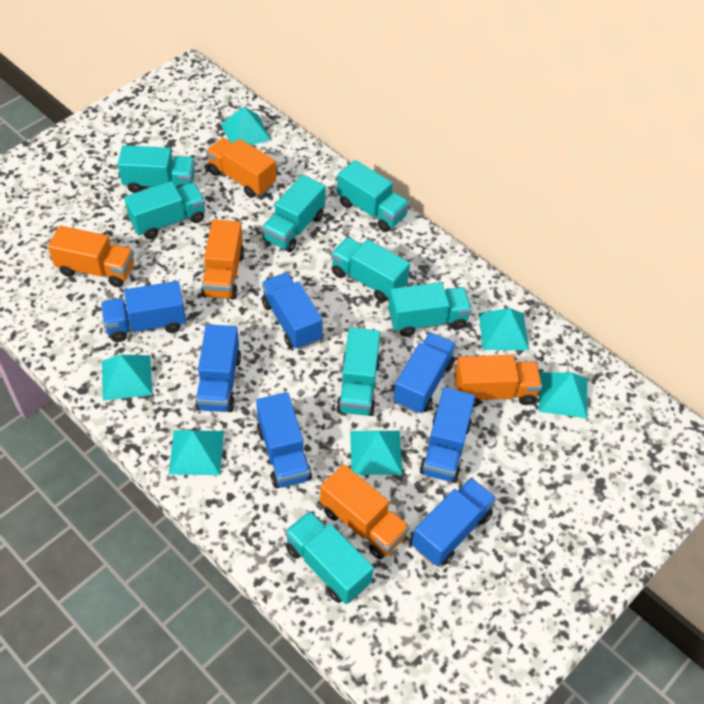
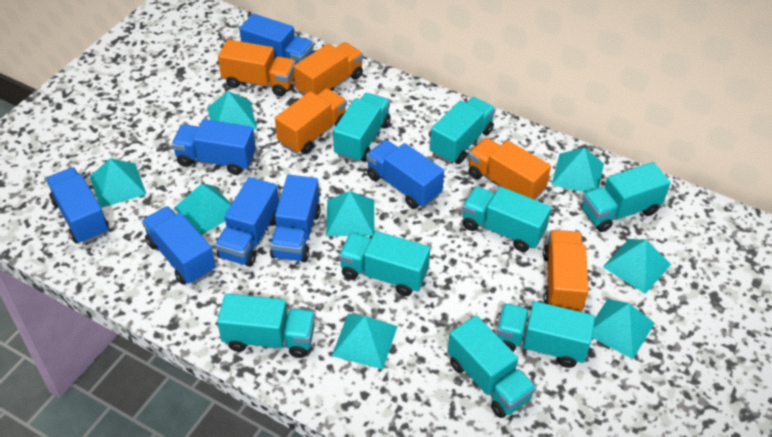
turquoise pyramid: 6 -> 8

